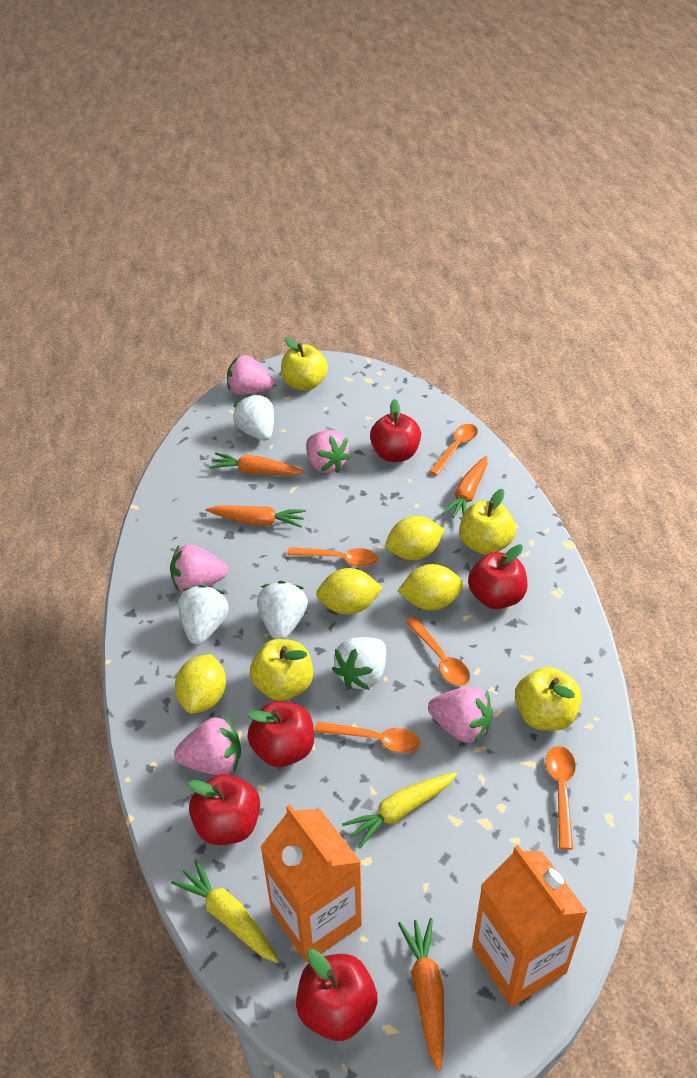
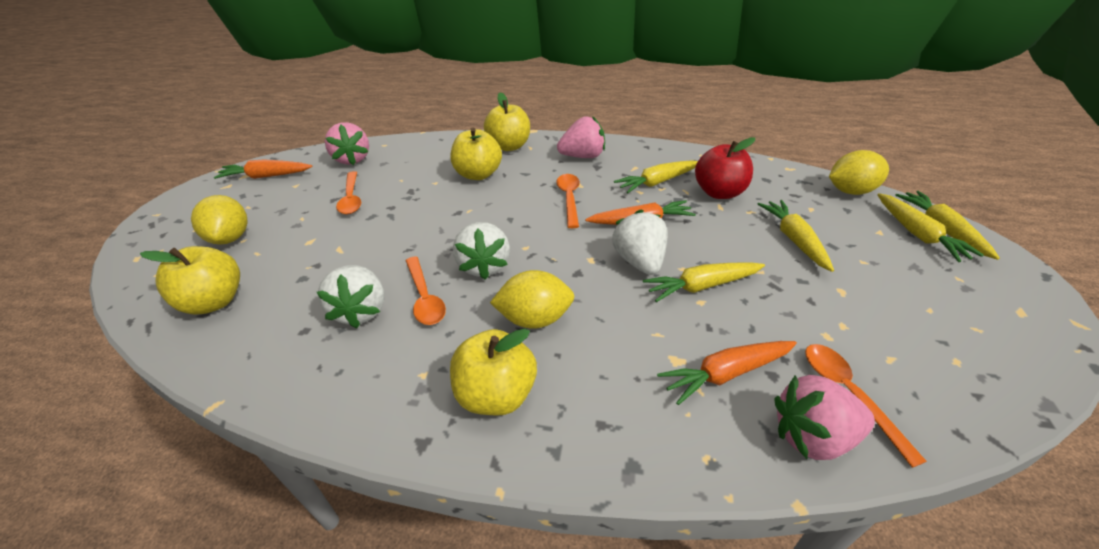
orange carrot: 4 -> 3
orange carton: 2 -> 0
orange spoon: 5 -> 4
pink strawberry: 5 -> 3
red apple: 5 -> 1
white strawberry: 4 -> 3
yellow carrot: 2 -> 5
yellow lemon: 4 -> 3

